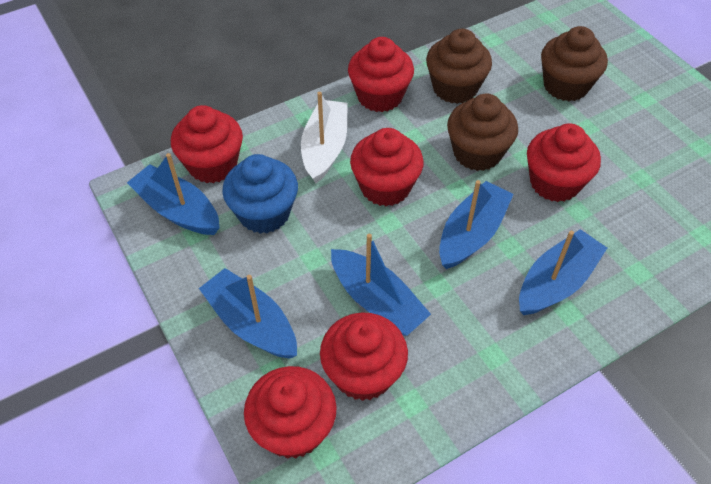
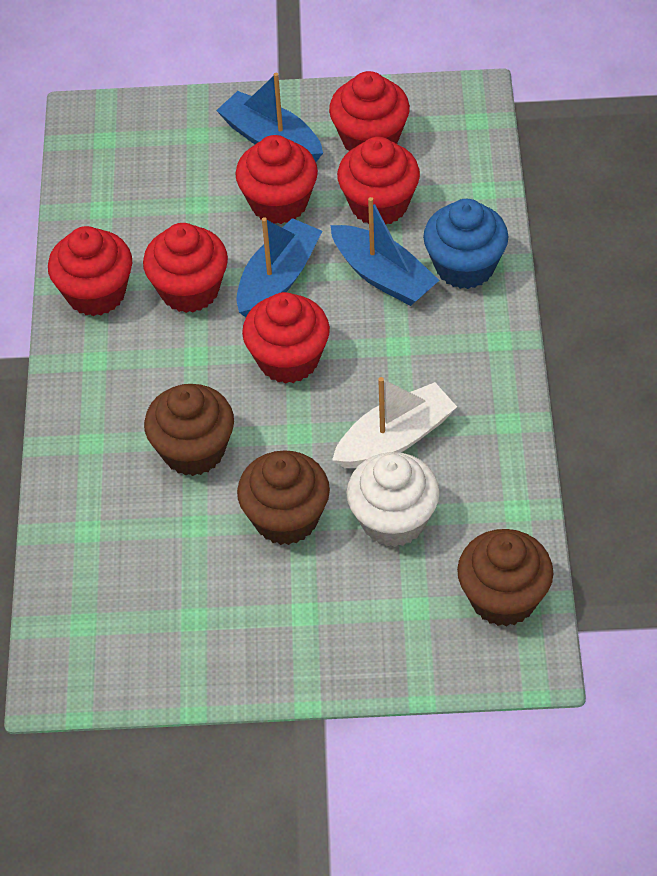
blue boat: 5 -> 3
white cupcake: 0 -> 1

